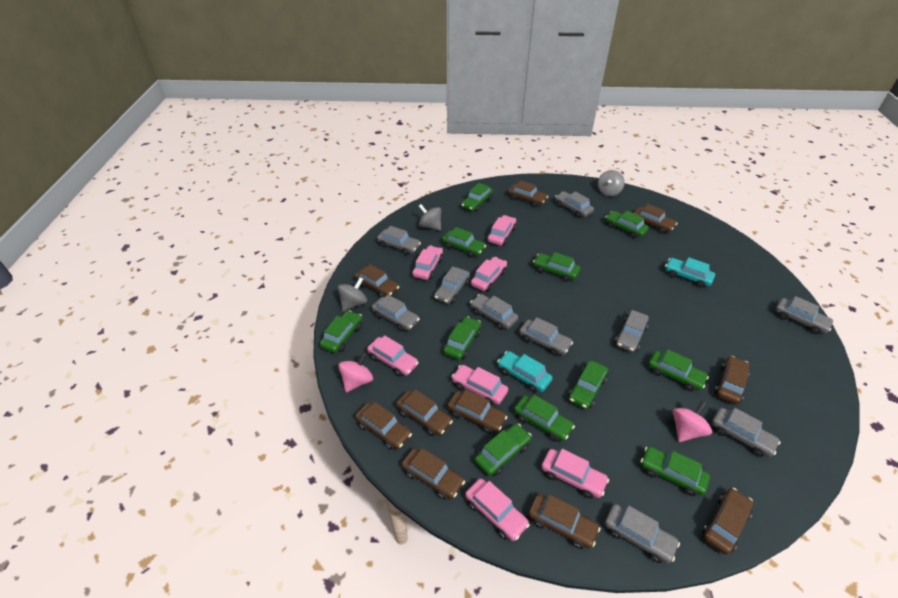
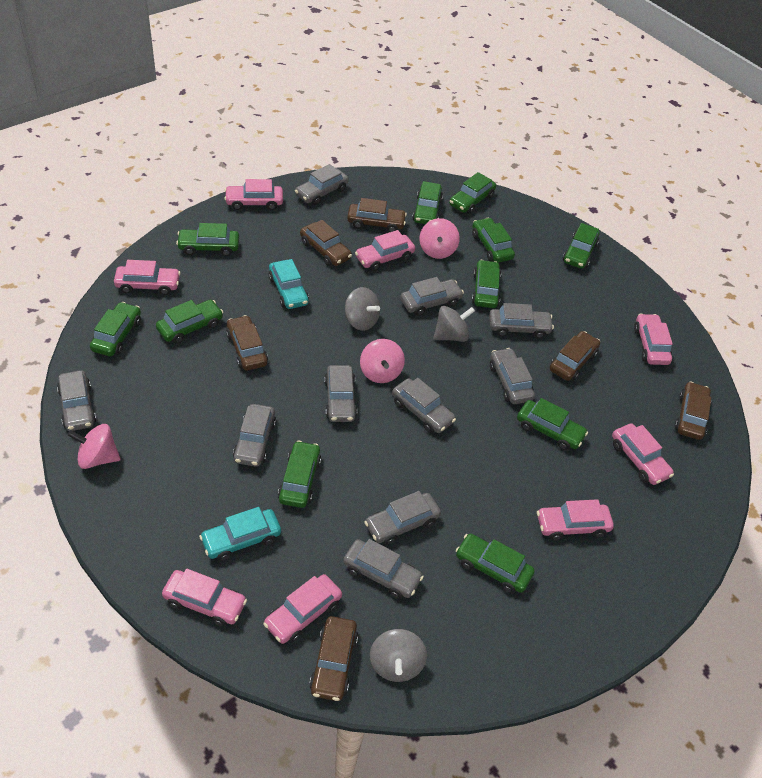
brown car: 10 -> 6
pink car: 7 -> 8
pink spinning top: 2 -> 3

